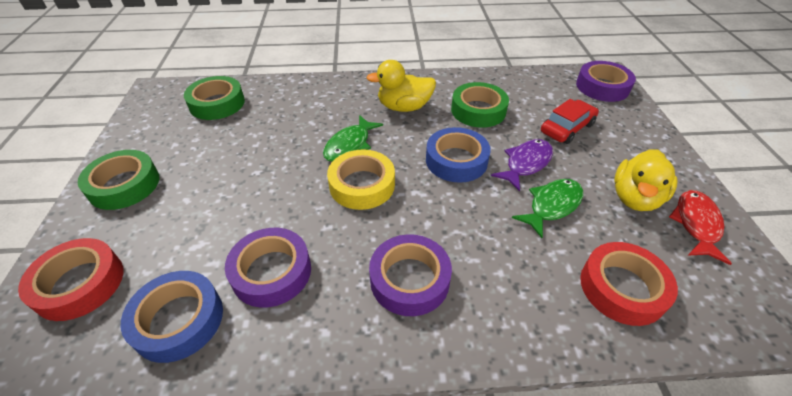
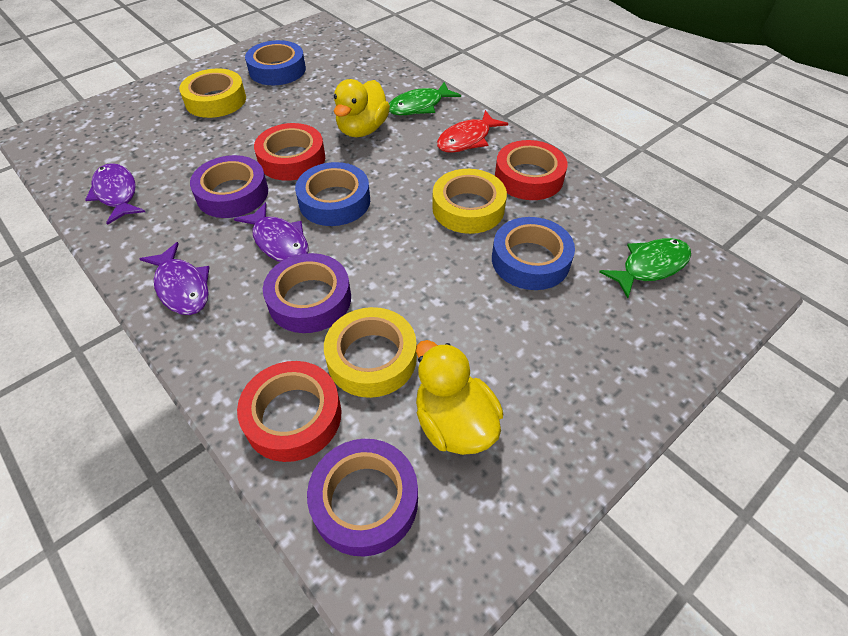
blue tape: 2 -> 3
green tape: 3 -> 0
purple fish: 1 -> 3
red car: 1 -> 0
red tape: 2 -> 3
yellow tape: 1 -> 3

